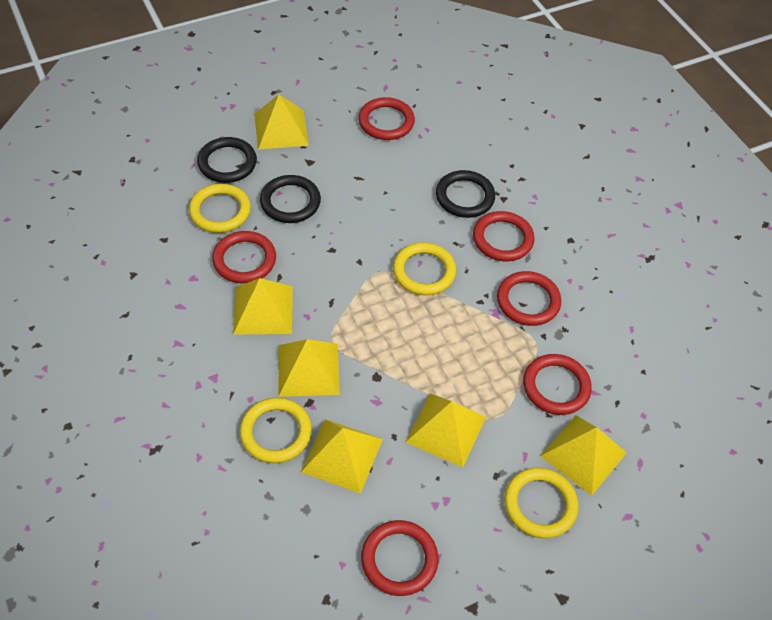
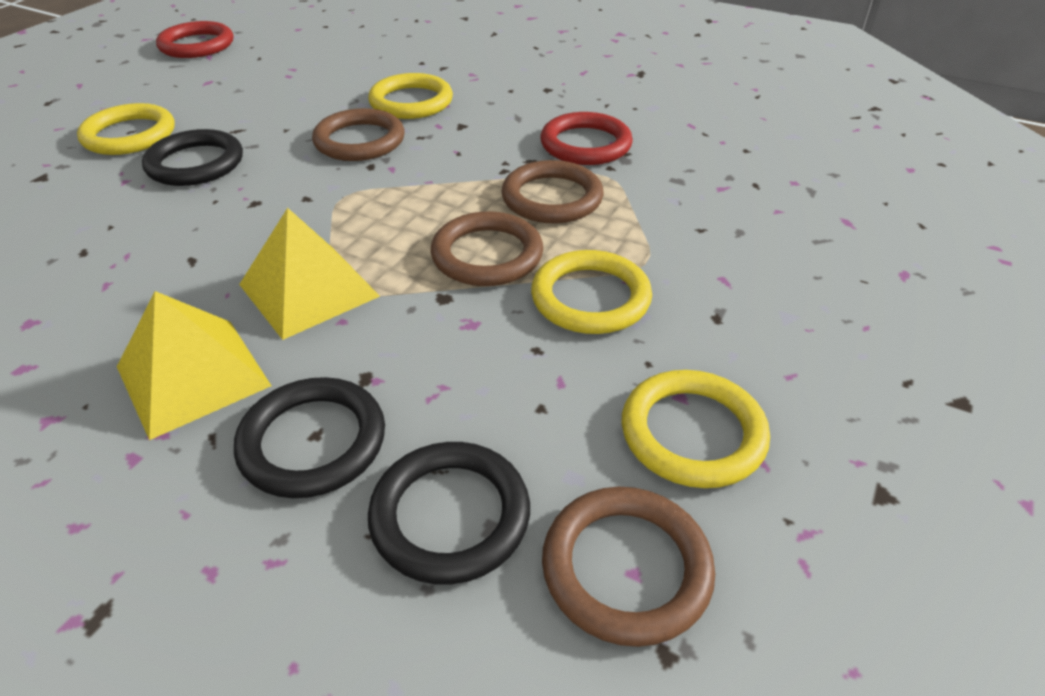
brown ring: 0 -> 4
red ring: 6 -> 2
yellow pyramid: 6 -> 2

